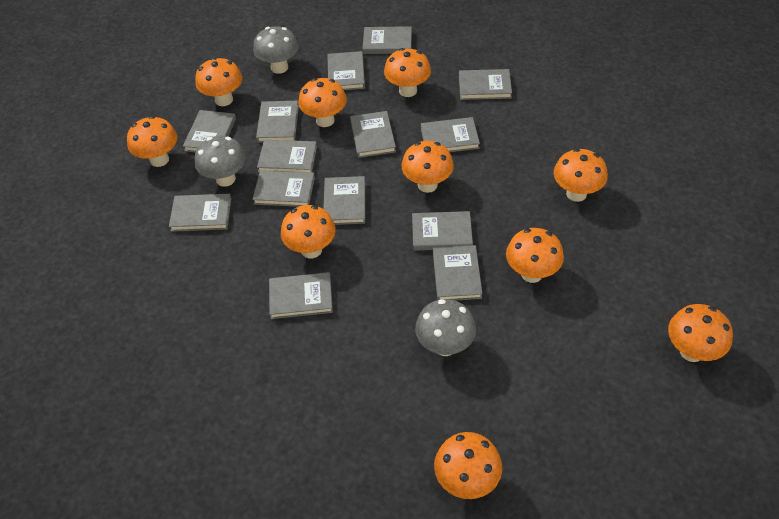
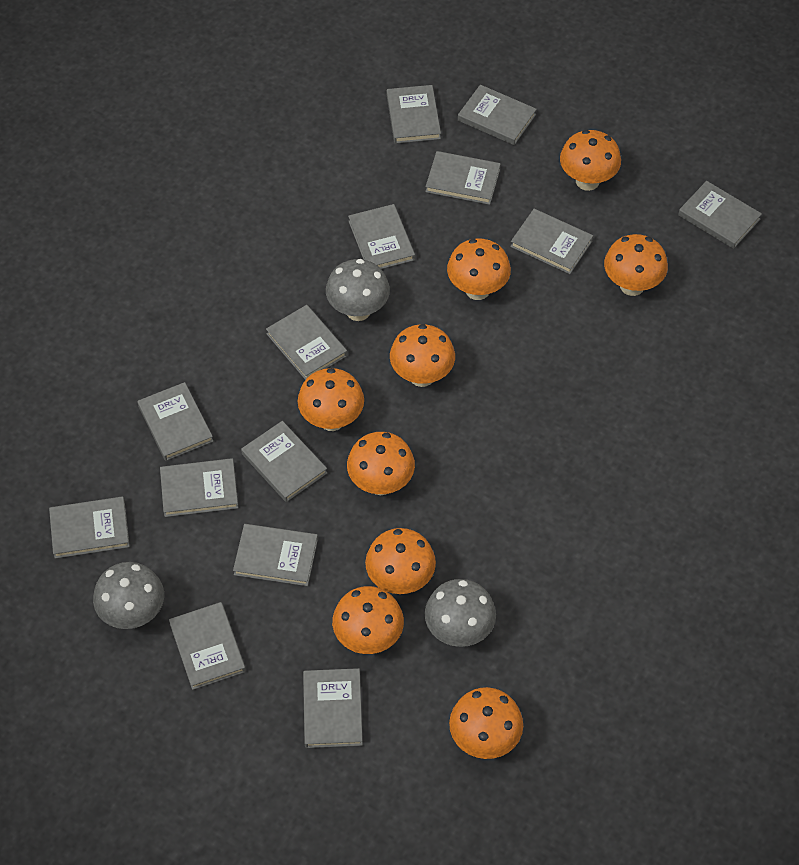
orange mushroom: 10 -> 9

